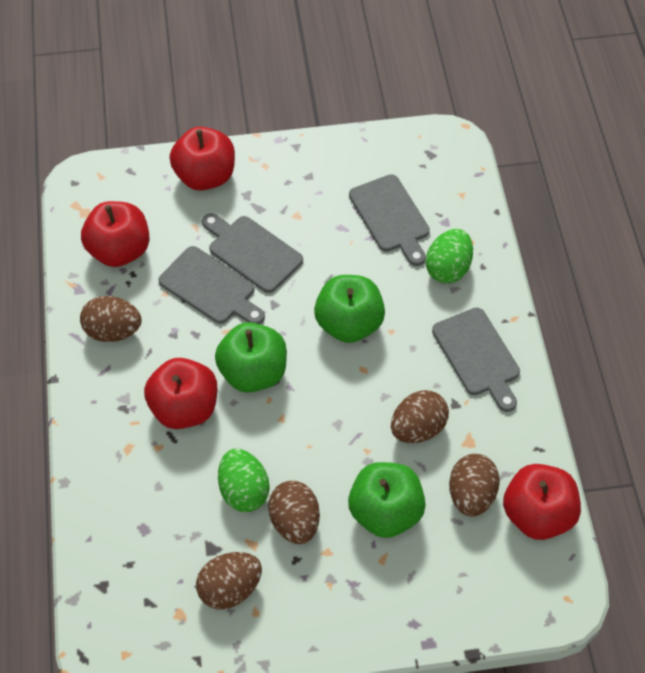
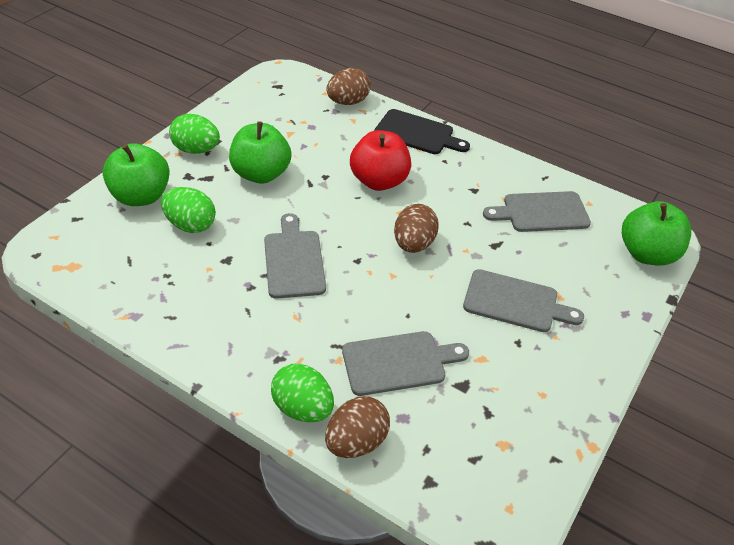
black cutting board: 0 -> 1
brown egg: 5 -> 3
green egg: 2 -> 3
red apple: 4 -> 1

